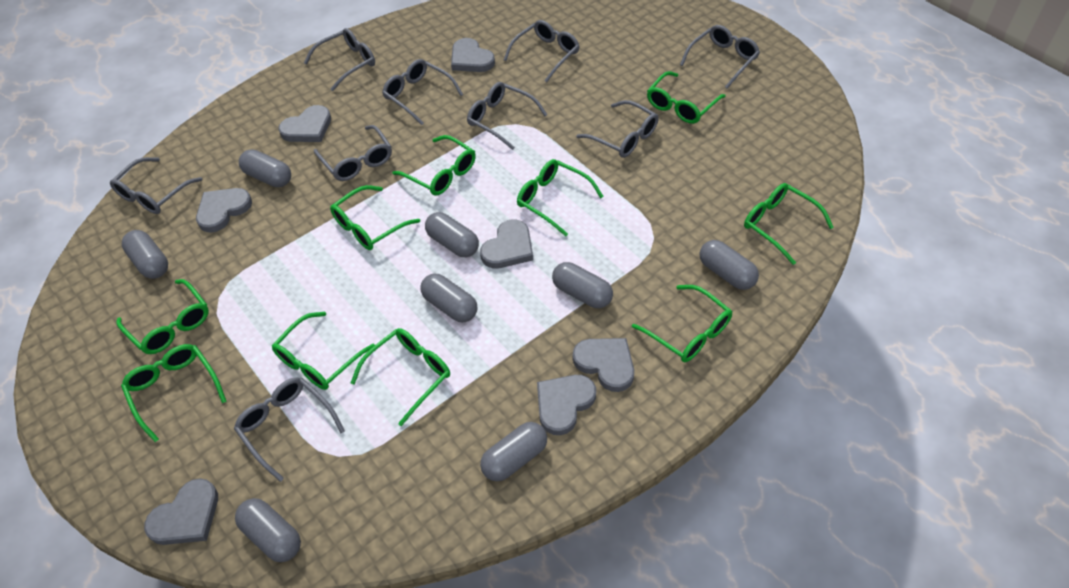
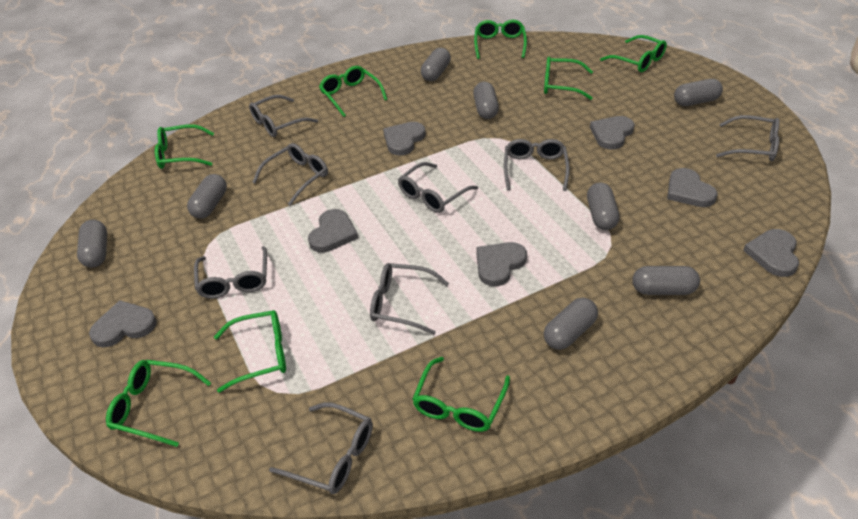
green glasses: 10 -> 8
grey glasses: 9 -> 8

